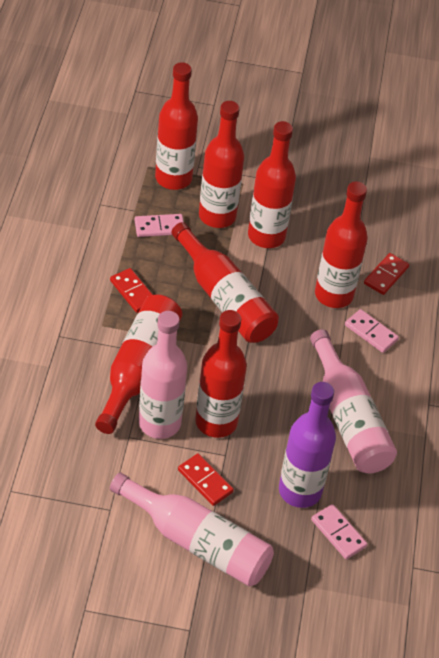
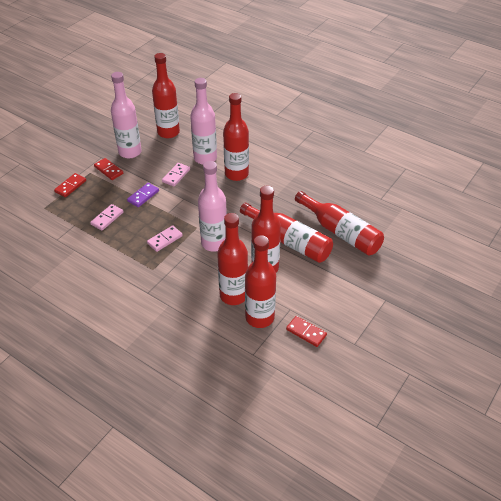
purple bottle: 1 -> 0
purple domino: 0 -> 1

